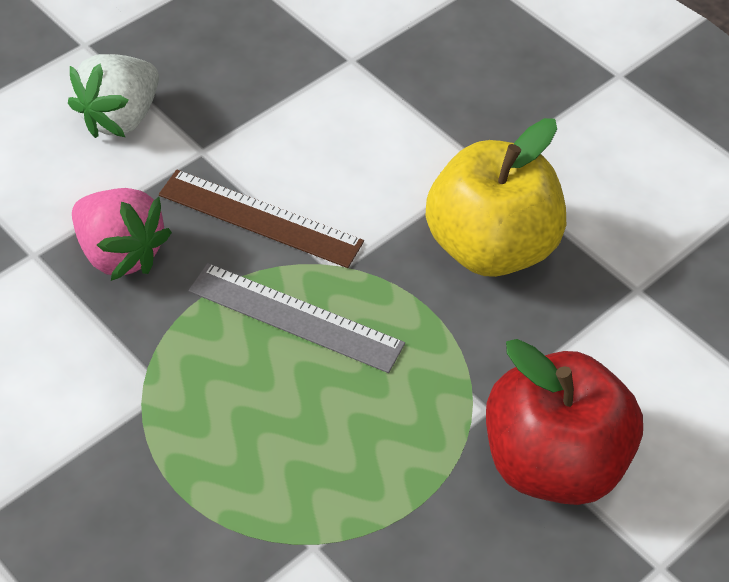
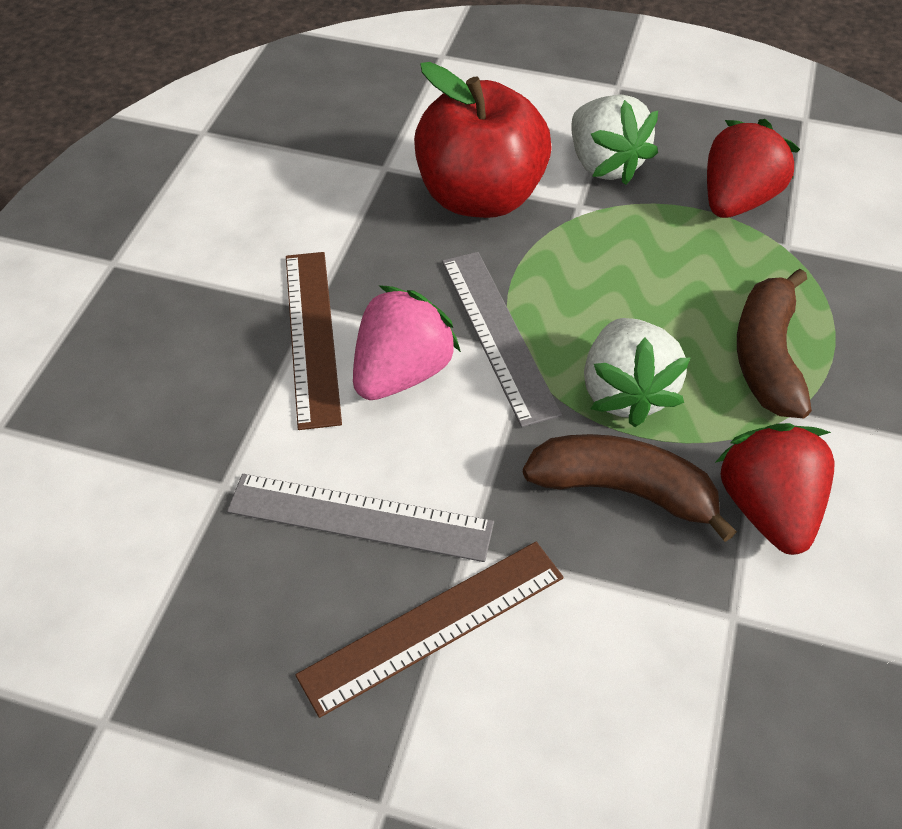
brown banana: 0 -> 2
brown ruler: 1 -> 2
grey ruler: 1 -> 2
red strawberry: 0 -> 2
white strawberry: 1 -> 2
yellow apple: 1 -> 0

